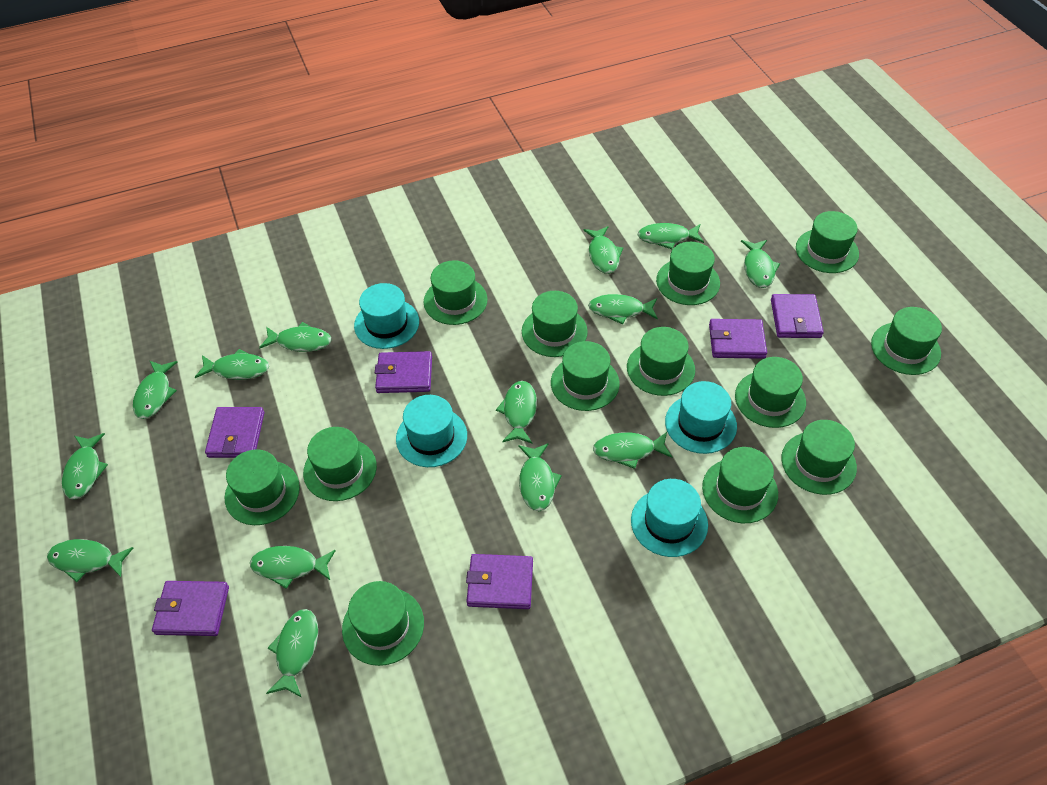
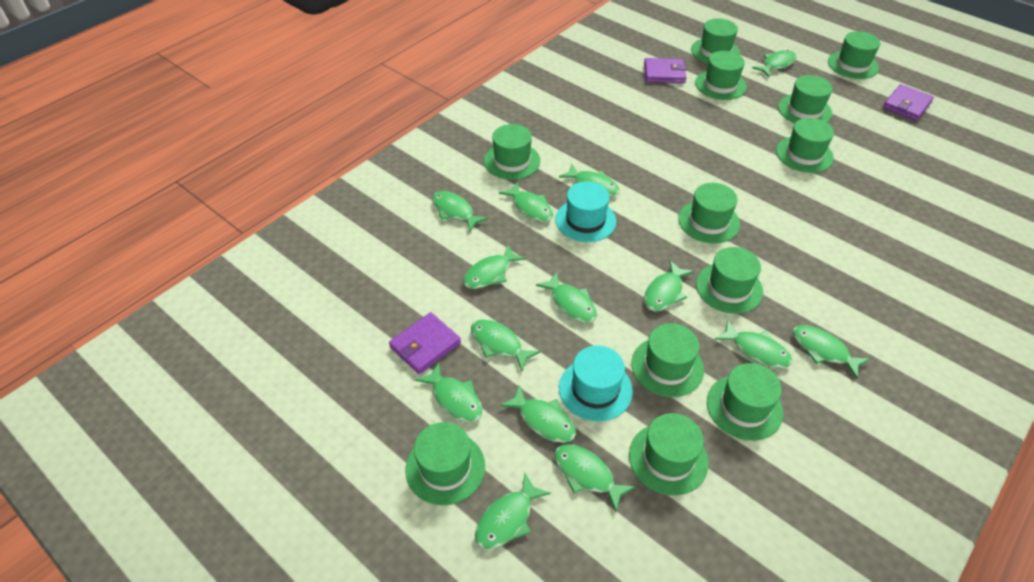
green hat: 13 -> 12
purple wallet: 6 -> 3
turquoise hat: 4 -> 2

